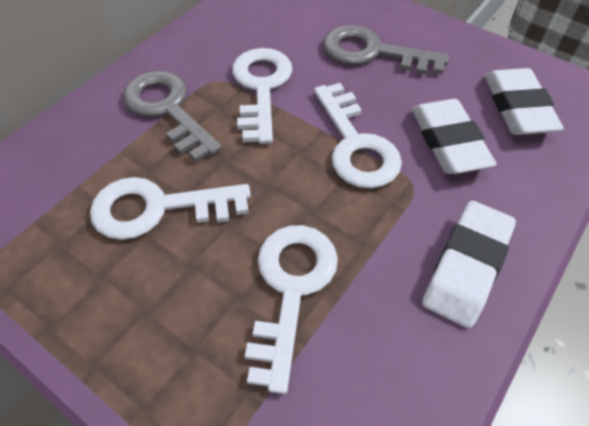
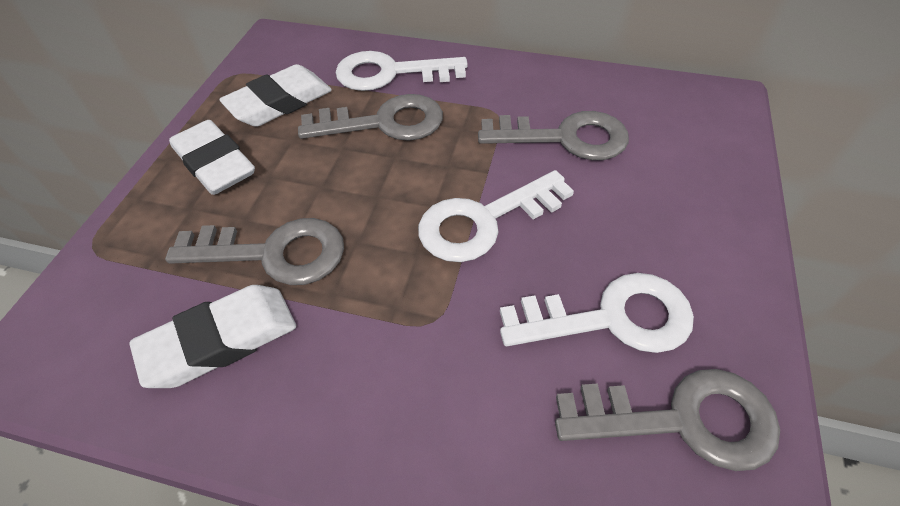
grey key: 2 -> 4
white key: 4 -> 3

